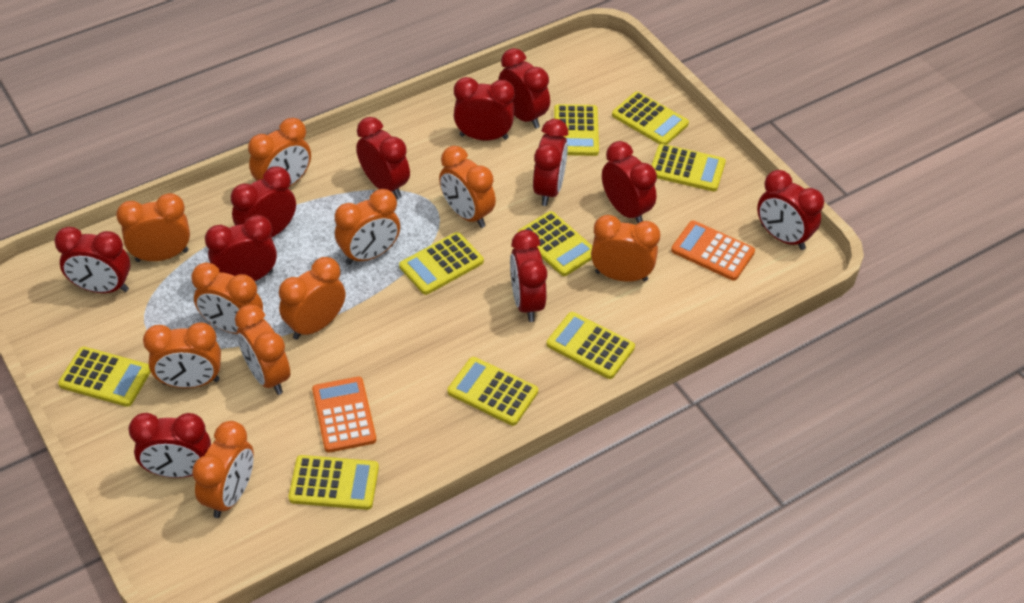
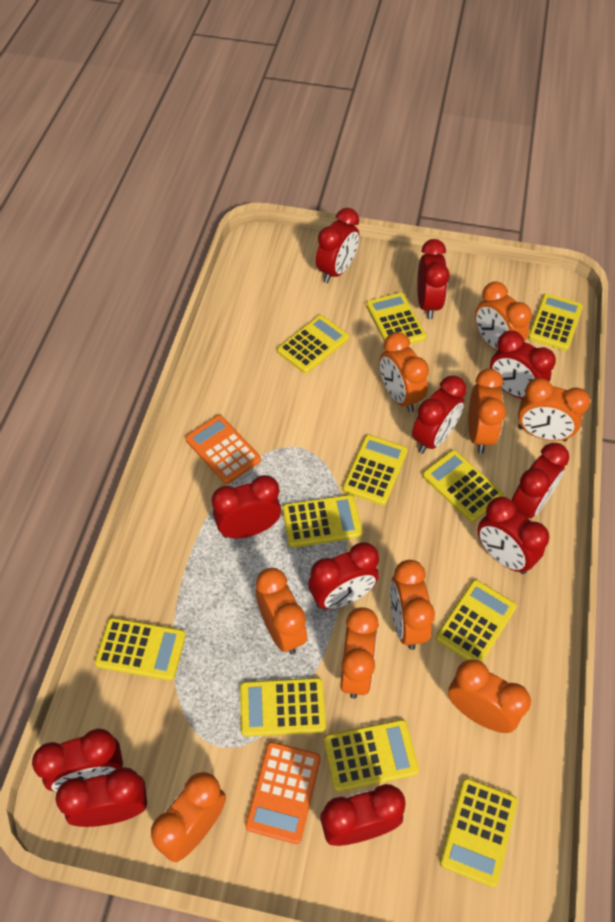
orange clock: 10 -> 9
yellow calculator: 9 -> 11

